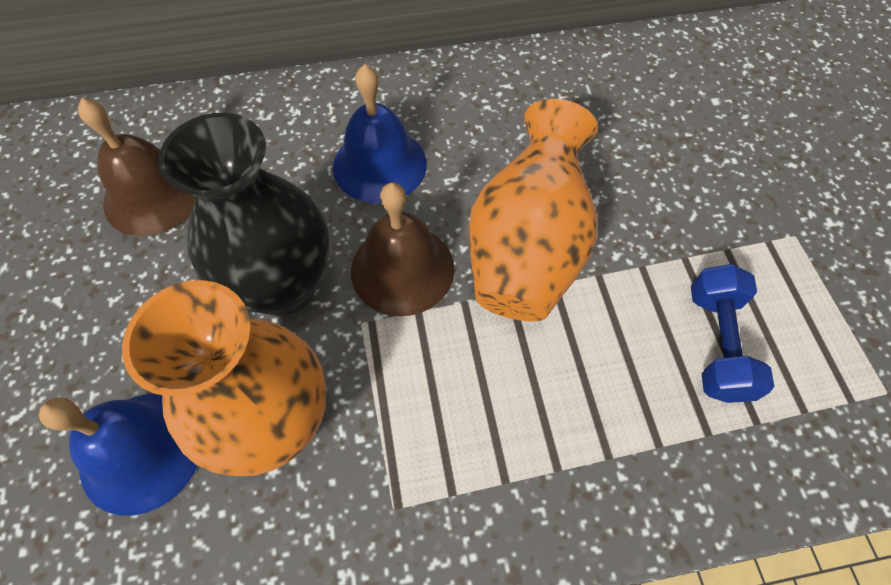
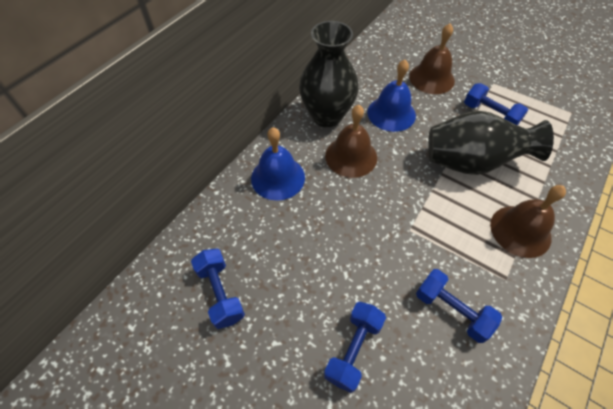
black vase: 1 -> 2
blue dumbbell: 1 -> 4
brown bell: 2 -> 3
orange vase: 2 -> 0

